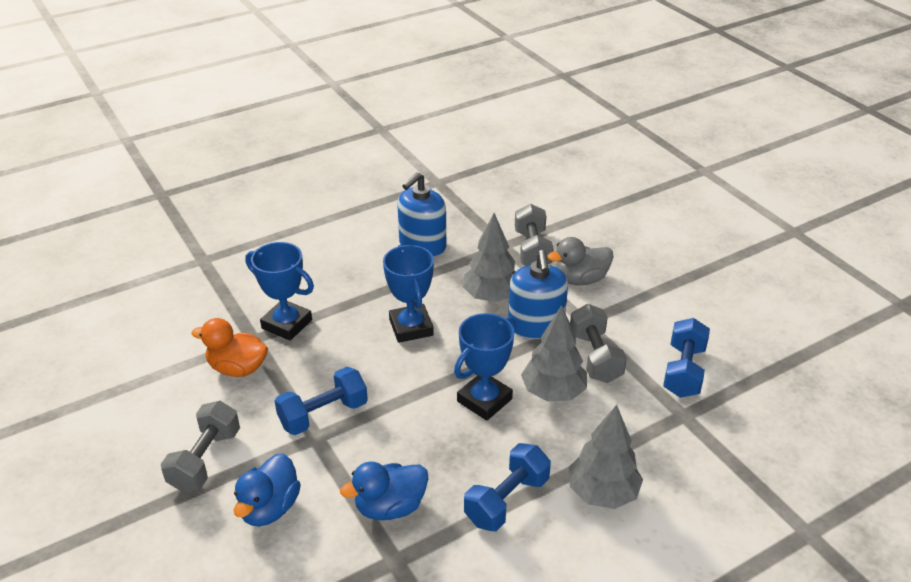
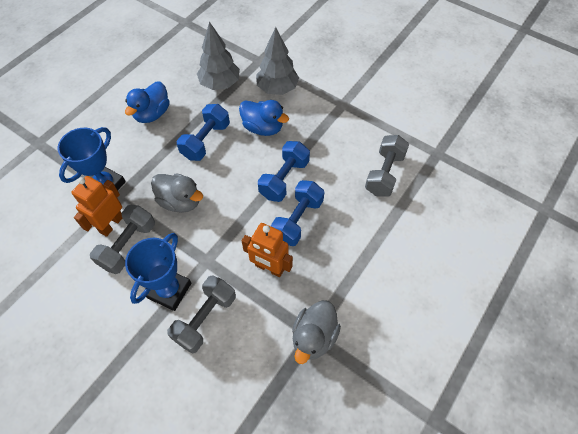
blue soap dispenser: 2 -> 0
blue trophy: 3 -> 2
grey duck: 1 -> 2
grey tree: 3 -> 2
orange duck: 1 -> 0
orange robot: 0 -> 2

